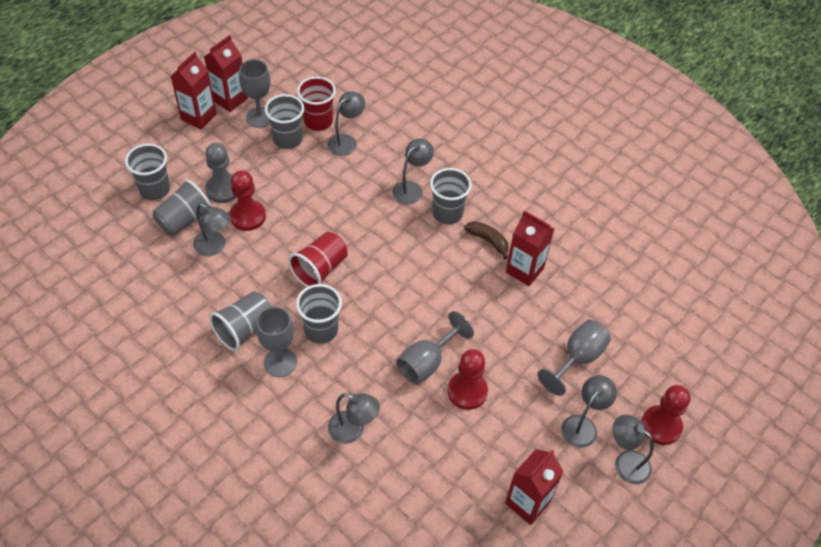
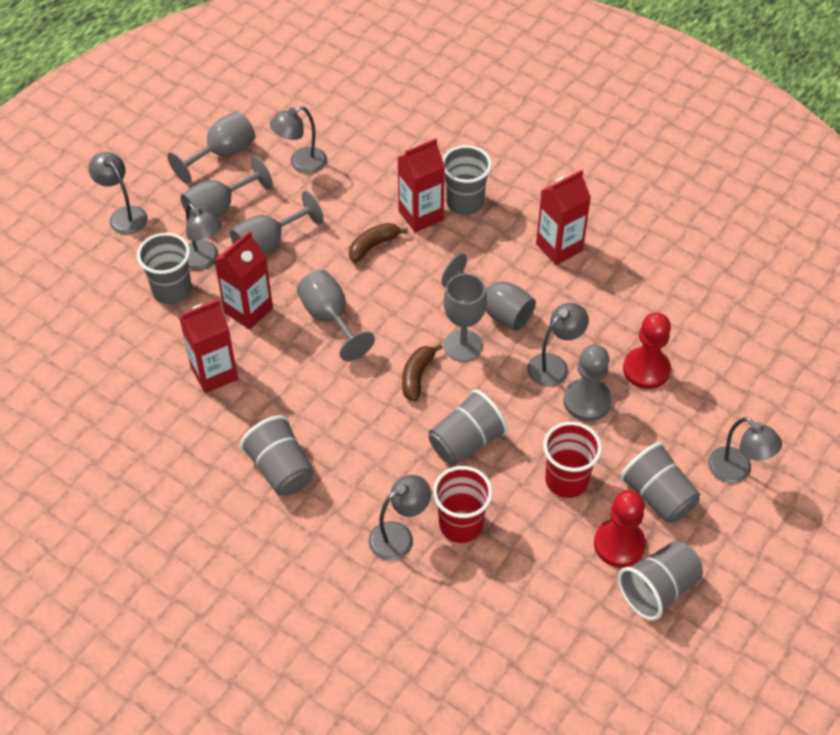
brown banana: 1 -> 2
grey goblet: 4 -> 6
red pawn: 3 -> 2

